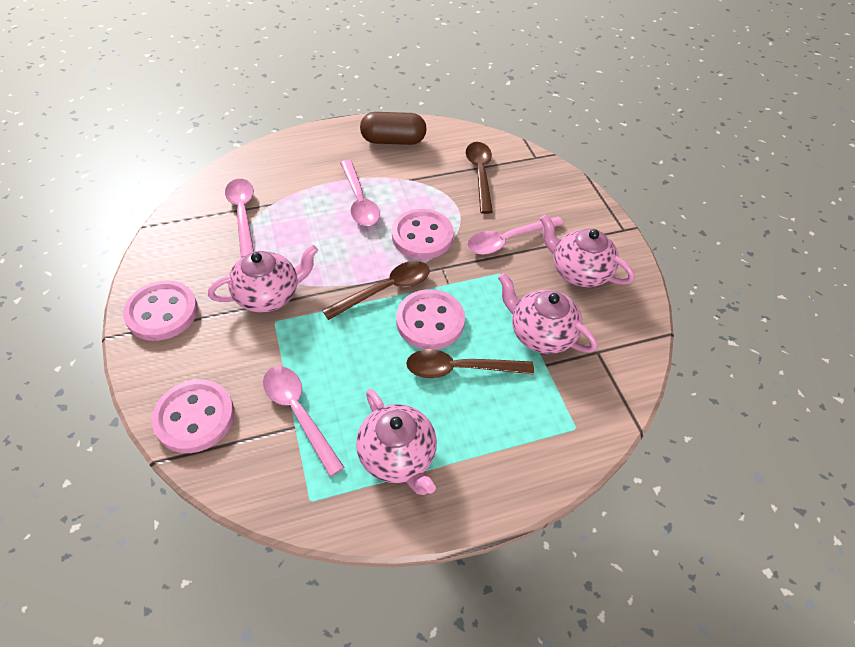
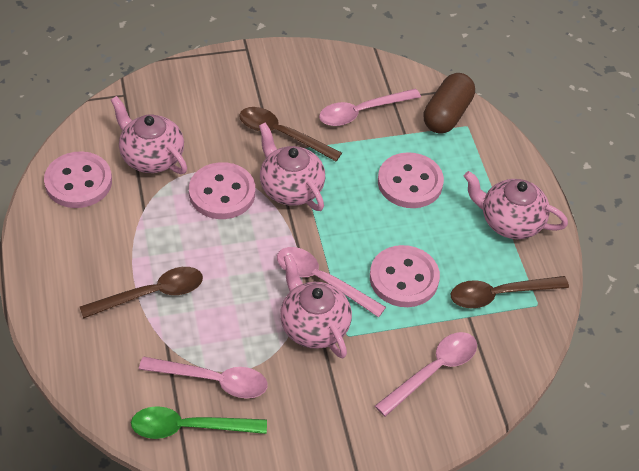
green spoon: 0 -> 1

